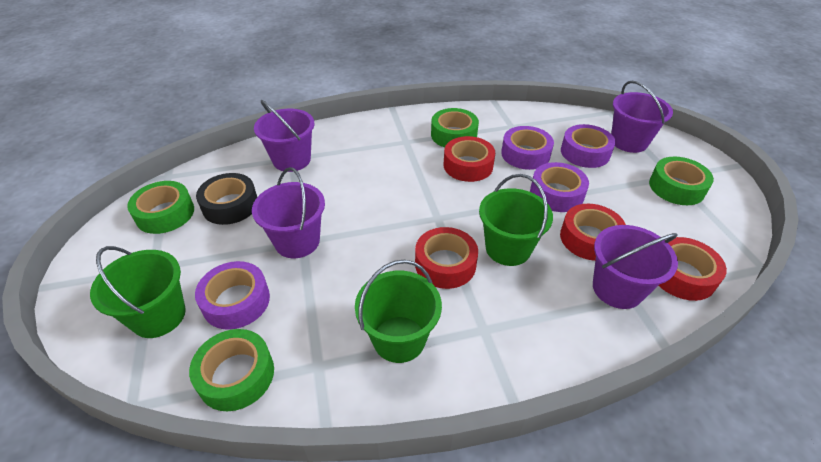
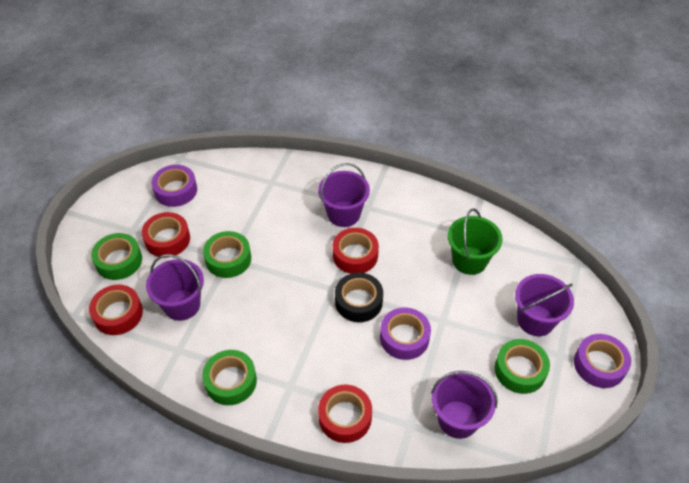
green bucket: 3 -> 1
purple tape: 4 -> 3

